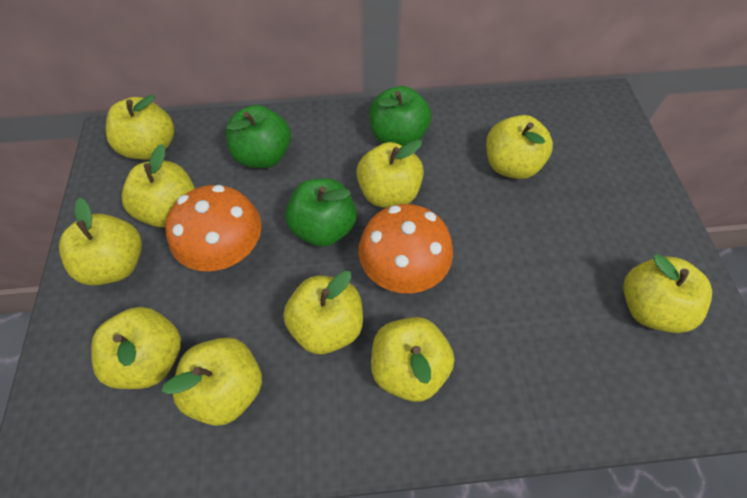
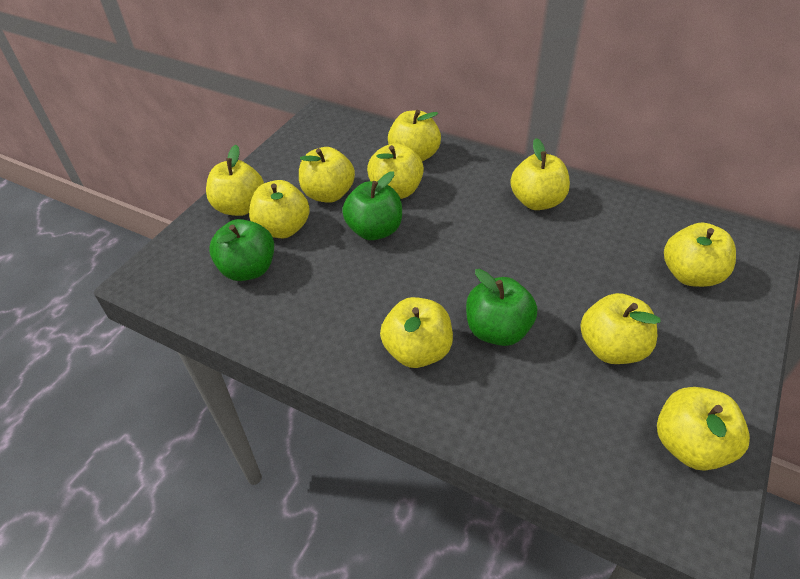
orange mushroom: 2 -> 0

